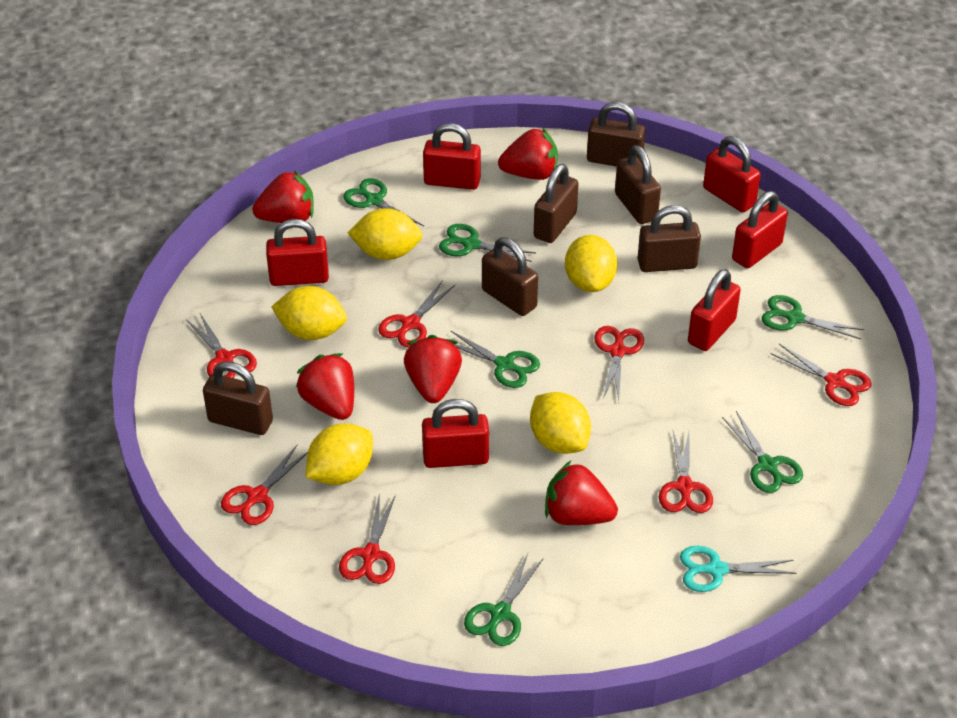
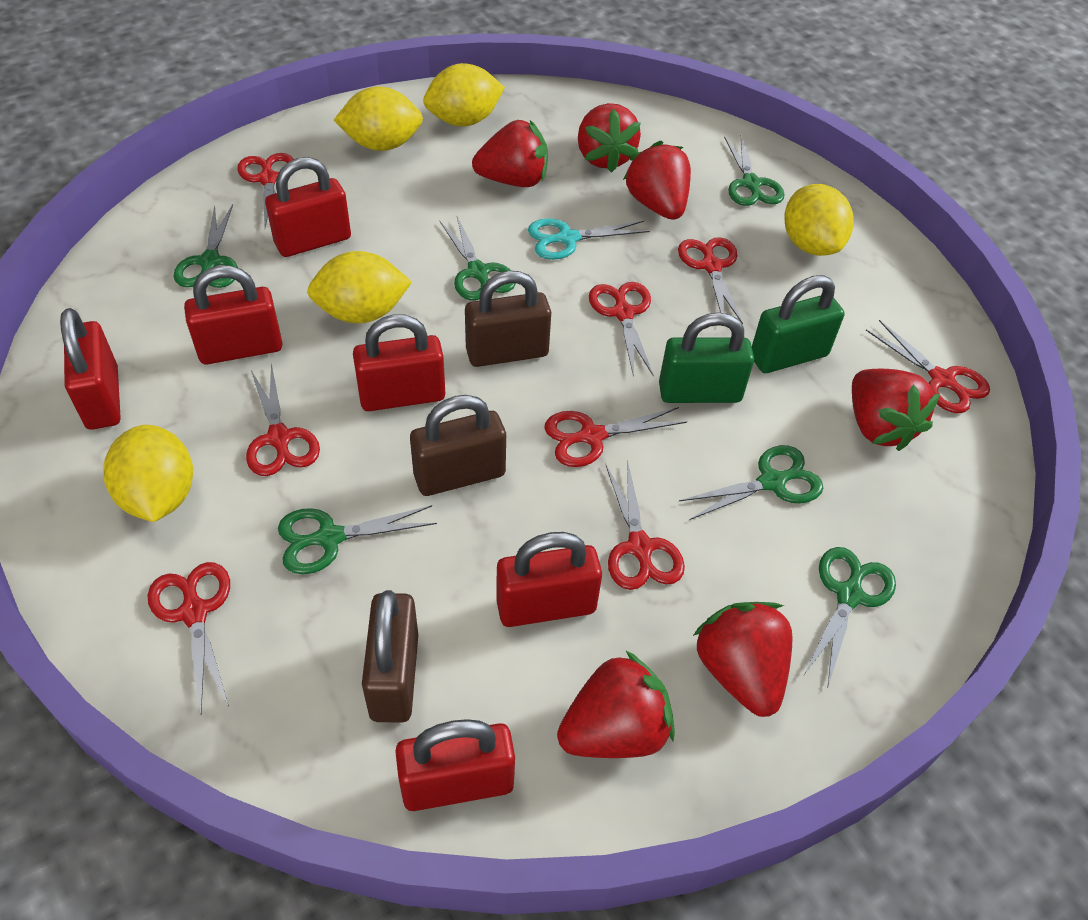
brown padlock: 6 -> 3
green padlock: 0 -> 2
red scissors: 7 -> 8
red strawberry: 5 -> 6

